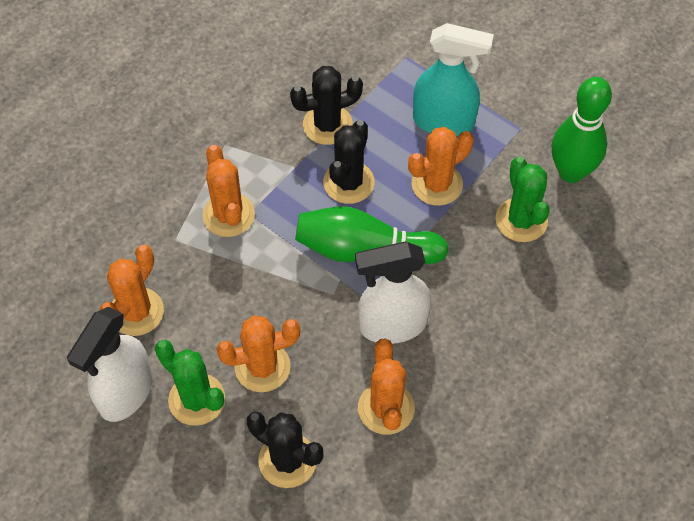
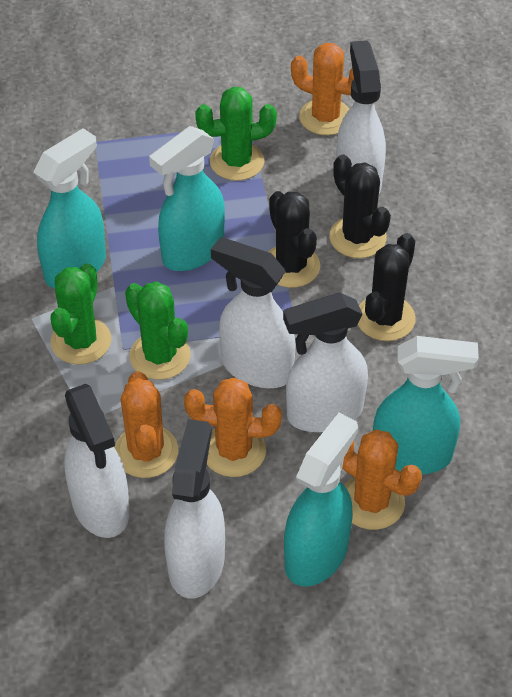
green bowling pin: 2 -> 0
green cactus: 2 -> 3
orange cactus: 5 -> 4
turquoise spray bottle: 1 -> 4
white spray bottle: 2 -> 5

